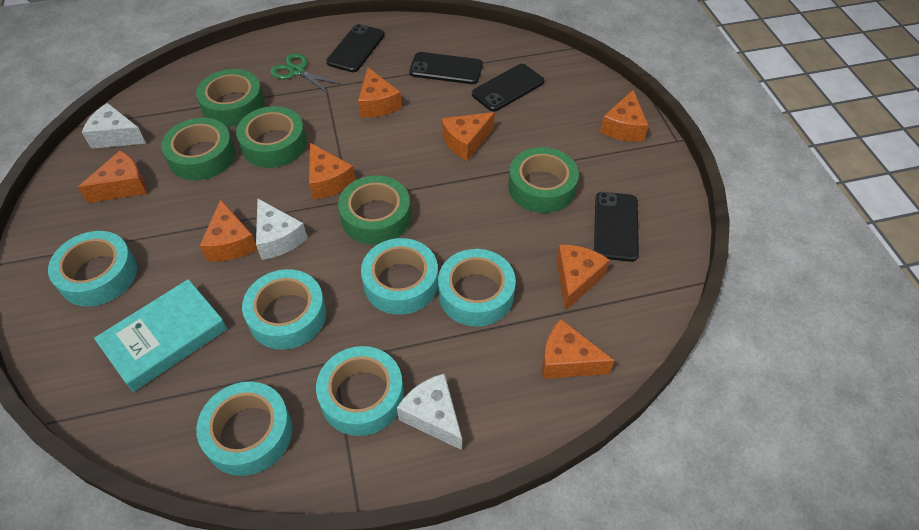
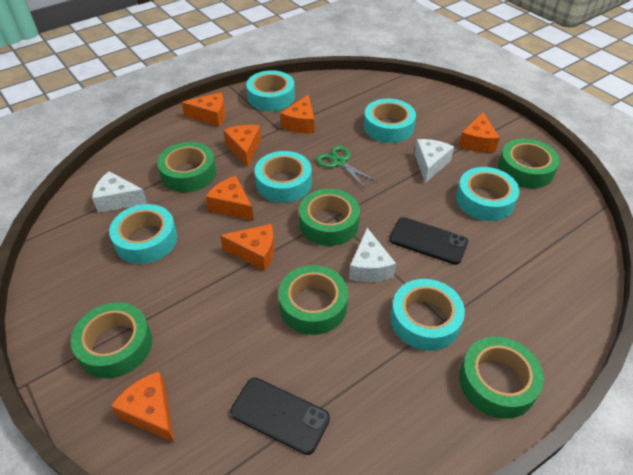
black phone: 4 -> 2
green tape: 5 -> 6
orange cheese: 8 -> 7
turquoise book: 1 -> 0

